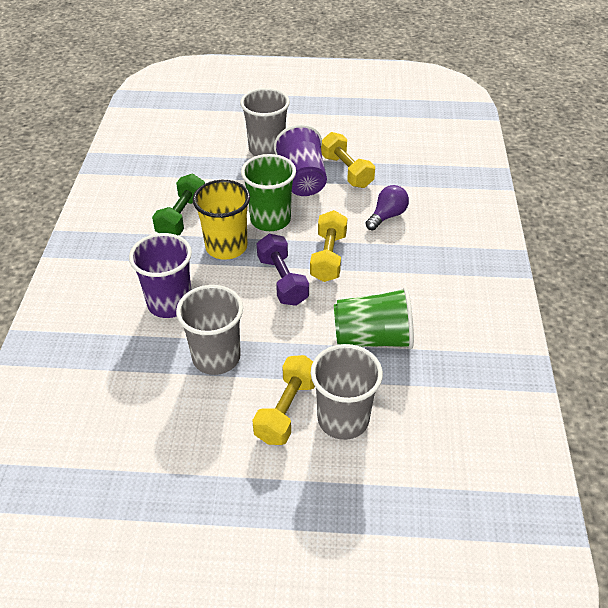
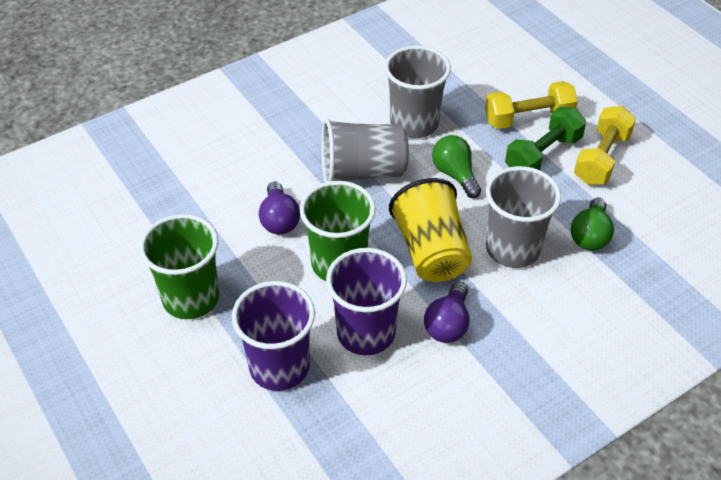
green light bulb: 0 -> 2
purple dumbbell: 1 -> 0
purple light bulb: 1 -> 2
yellow dumbbell: 3 -> 2

